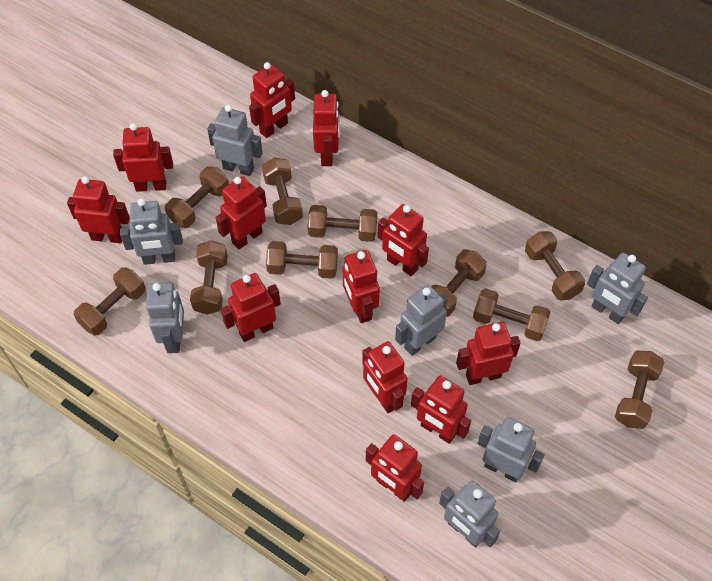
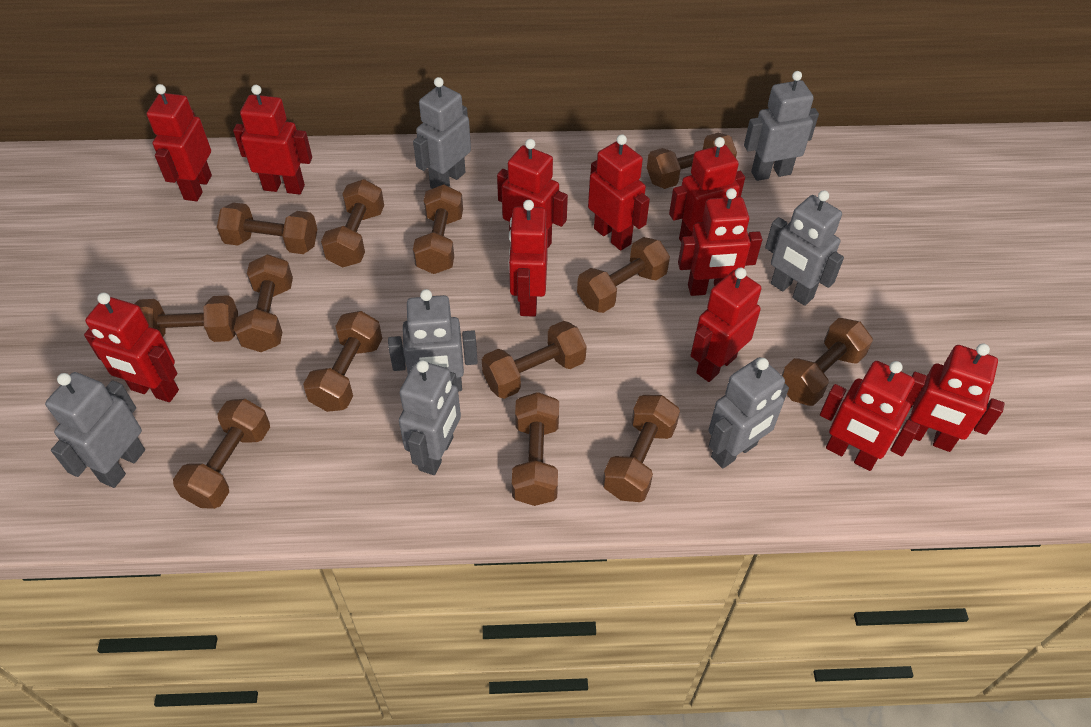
brown dumbbell: 10 -> 13
red robot: 12 -> 11

